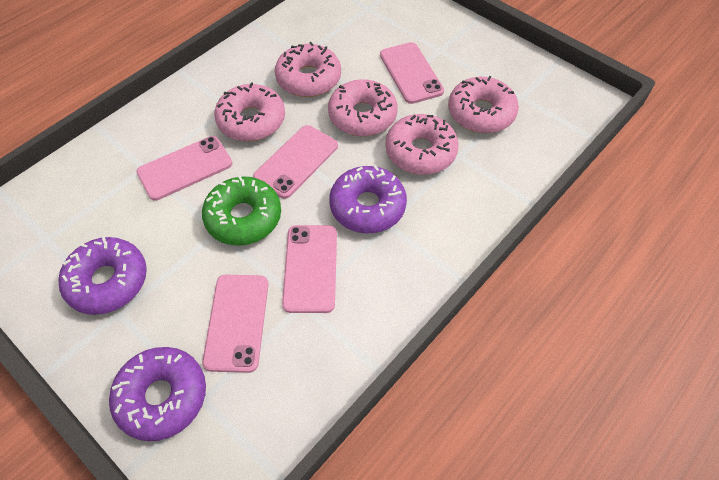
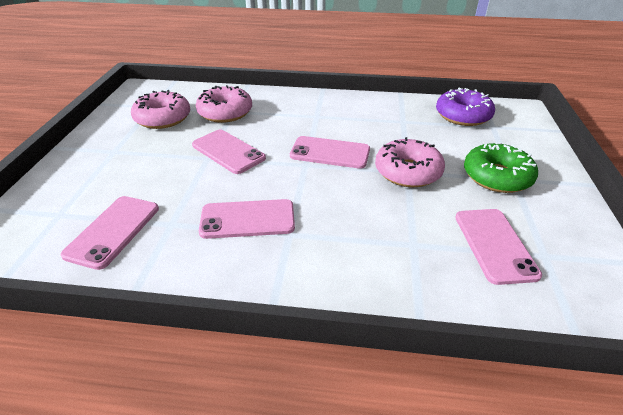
pink donut: 5 -> 3
purple donut: 3 -> 1

